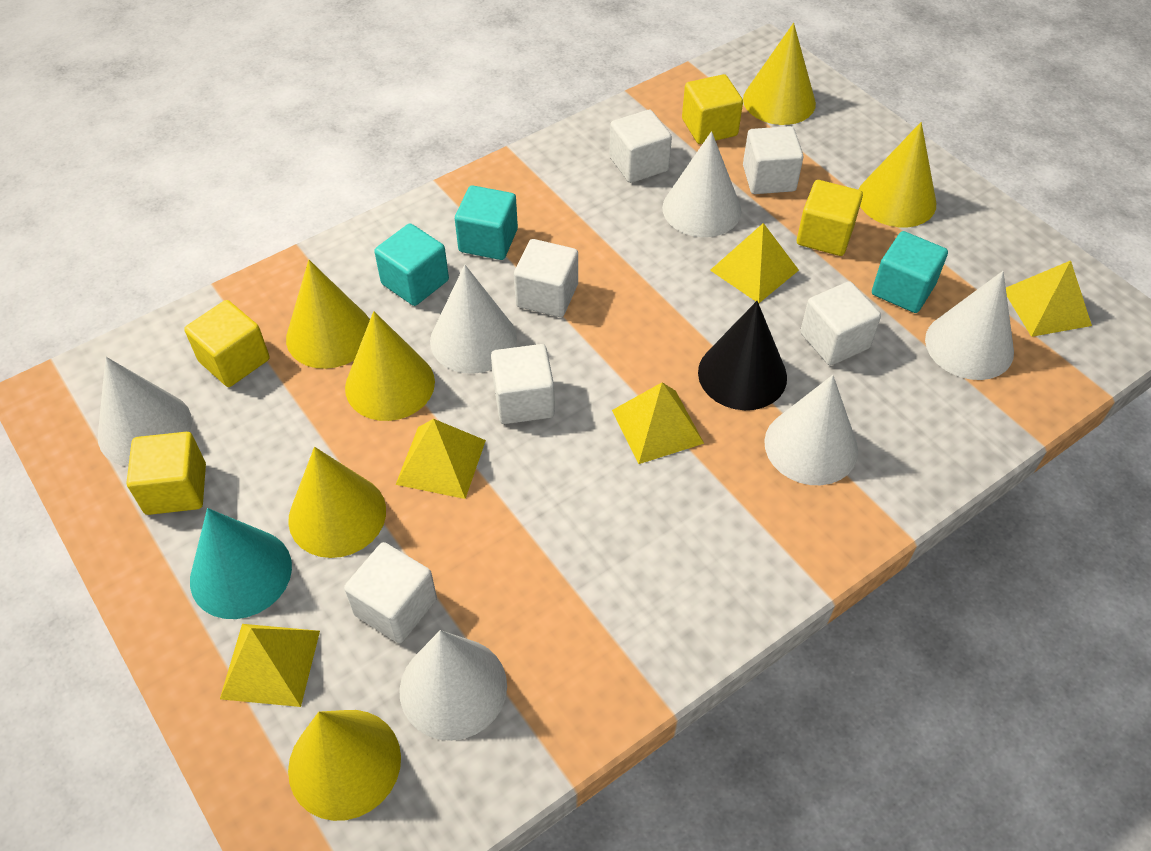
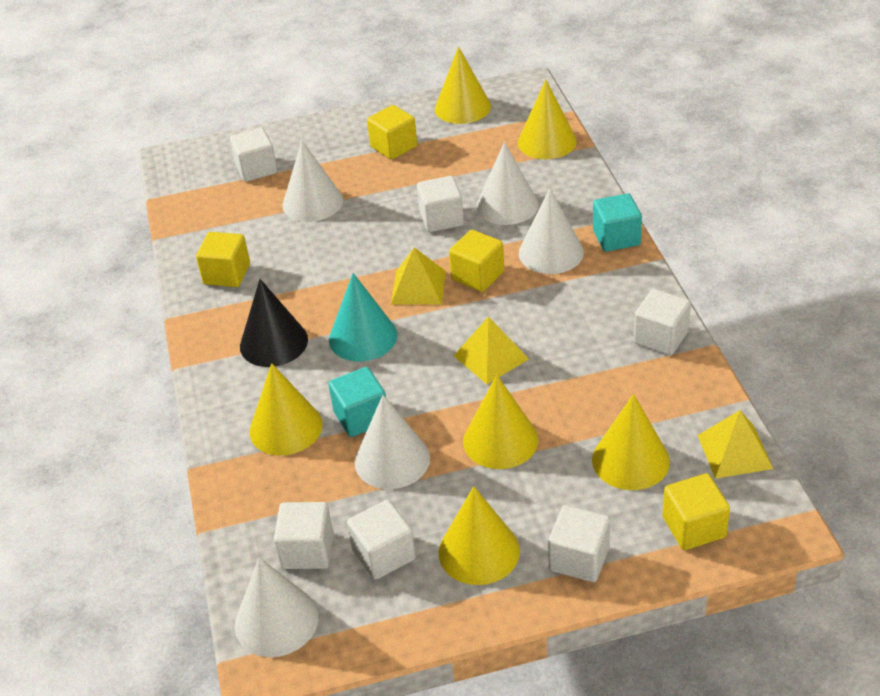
turquoise cube: 3 -> 2
white cone: 6 -> 5
yellow pyramid: 5 -> 3

